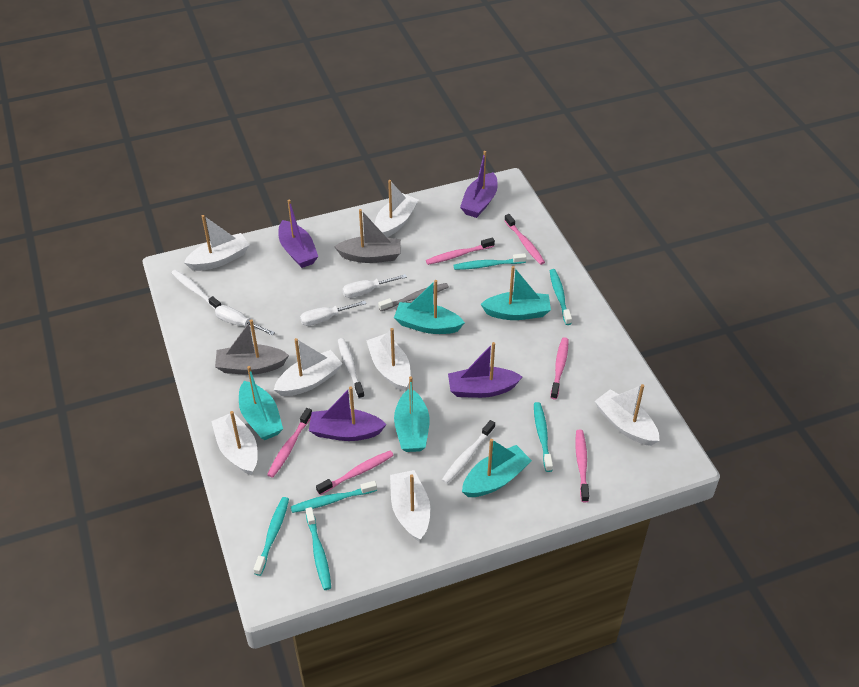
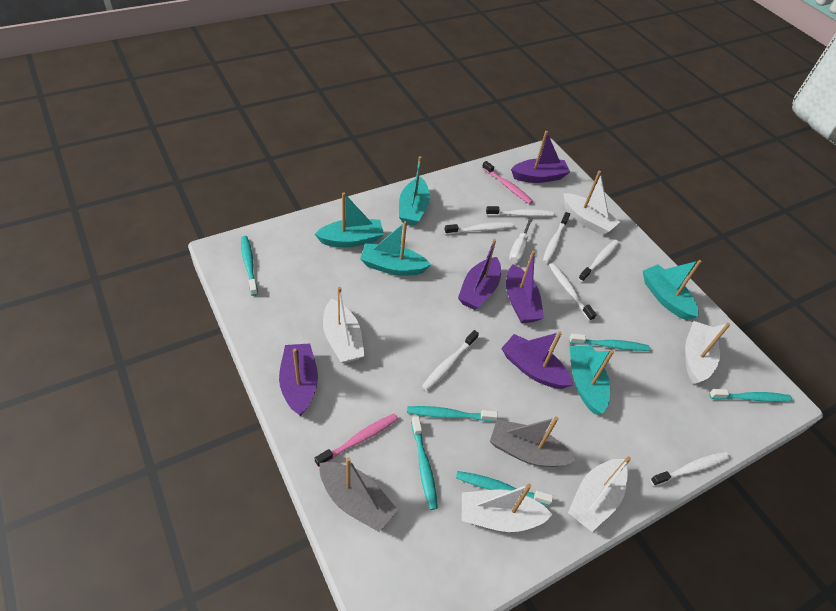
grey toothbrush: 1 -> 0
pink toothbrush: 6 -> 2
purple boat: 4 -> 5
white boat: 7 -> 5
white screwdriver: 3 -> 1
white toothbrush: 3 -> 7

